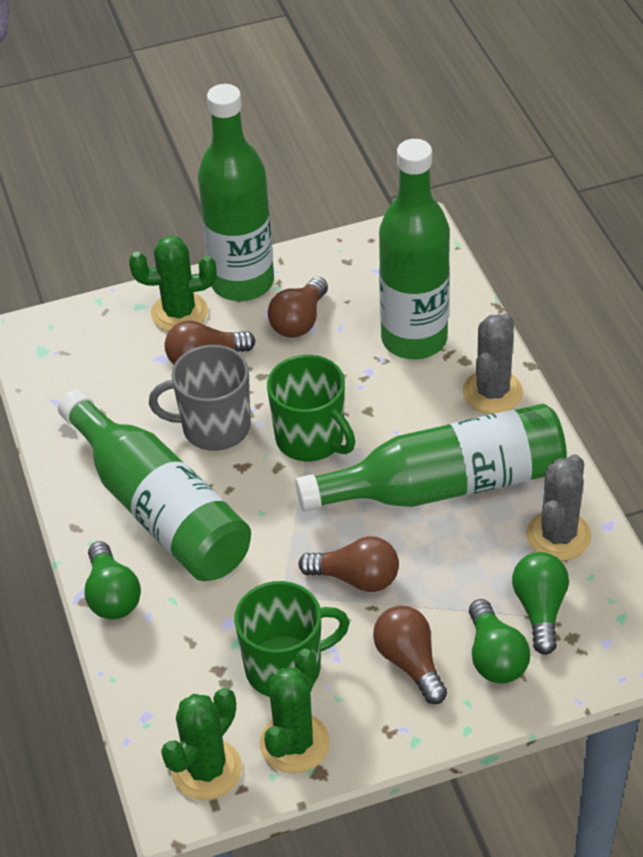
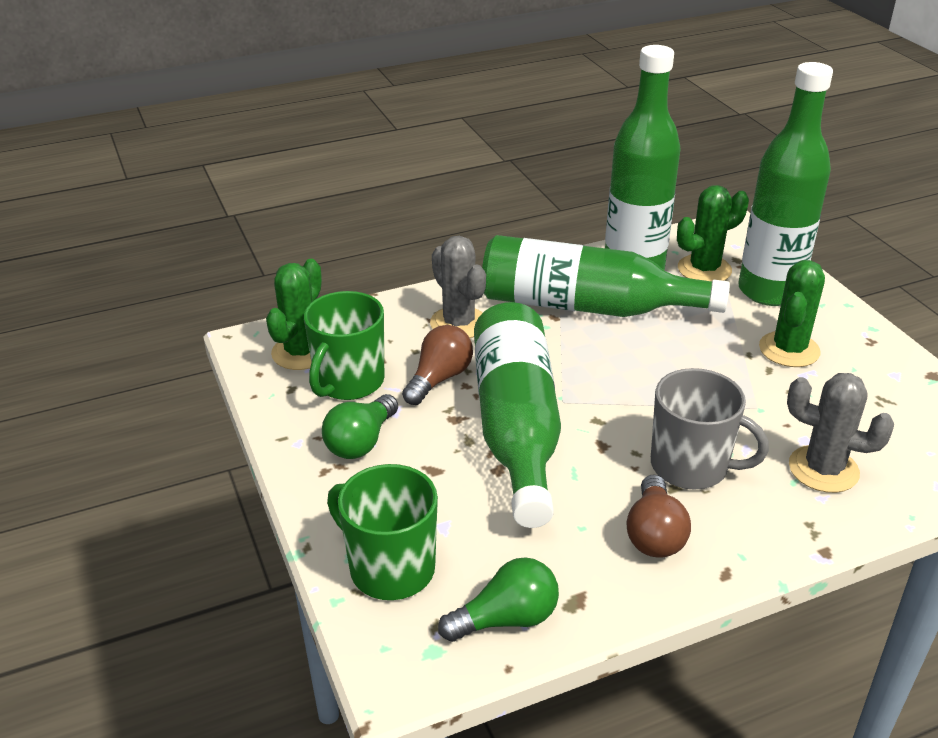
brown light bulb: 4 -> 2
green light bulb: 3 -> 2

